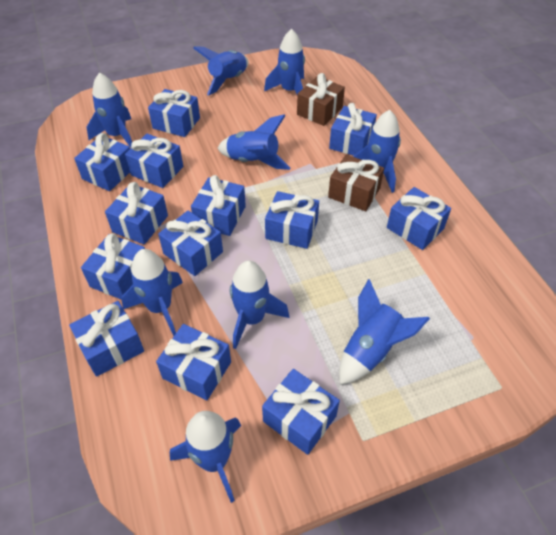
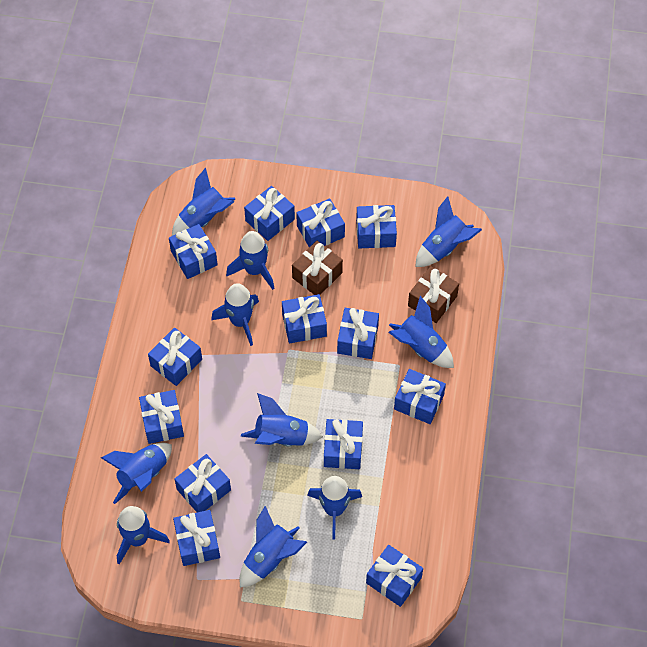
blue rocket: 9 -> 10

